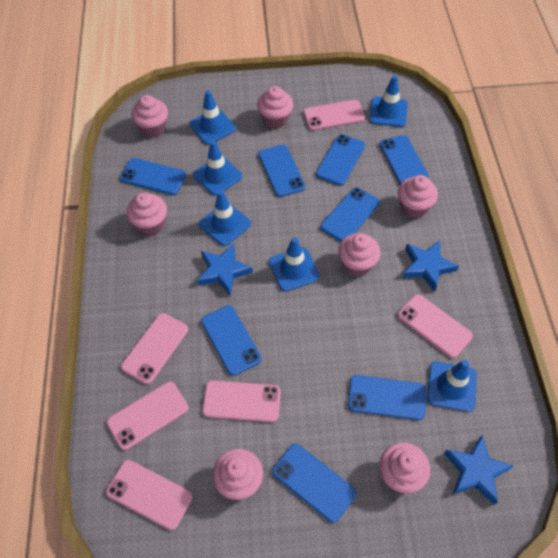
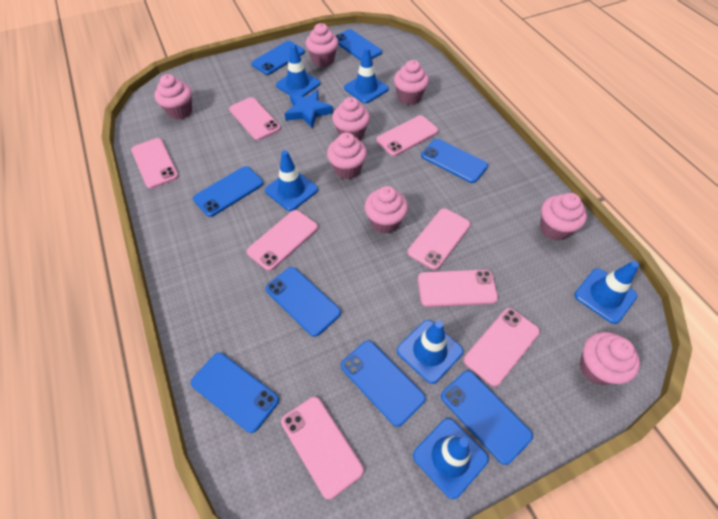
blue star: 3 -> 1
pink cupcake: 7 -> 8
pink phone: 6 -> 8

